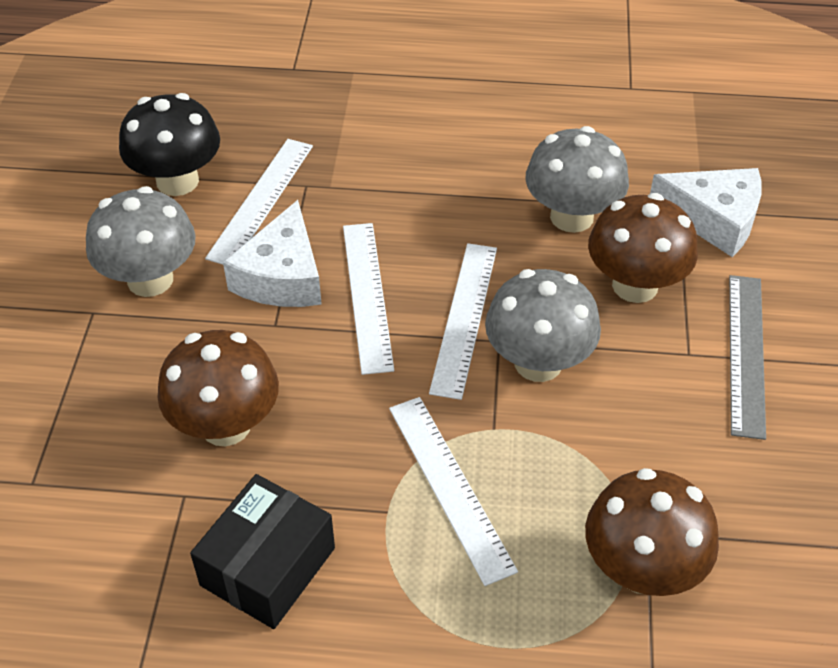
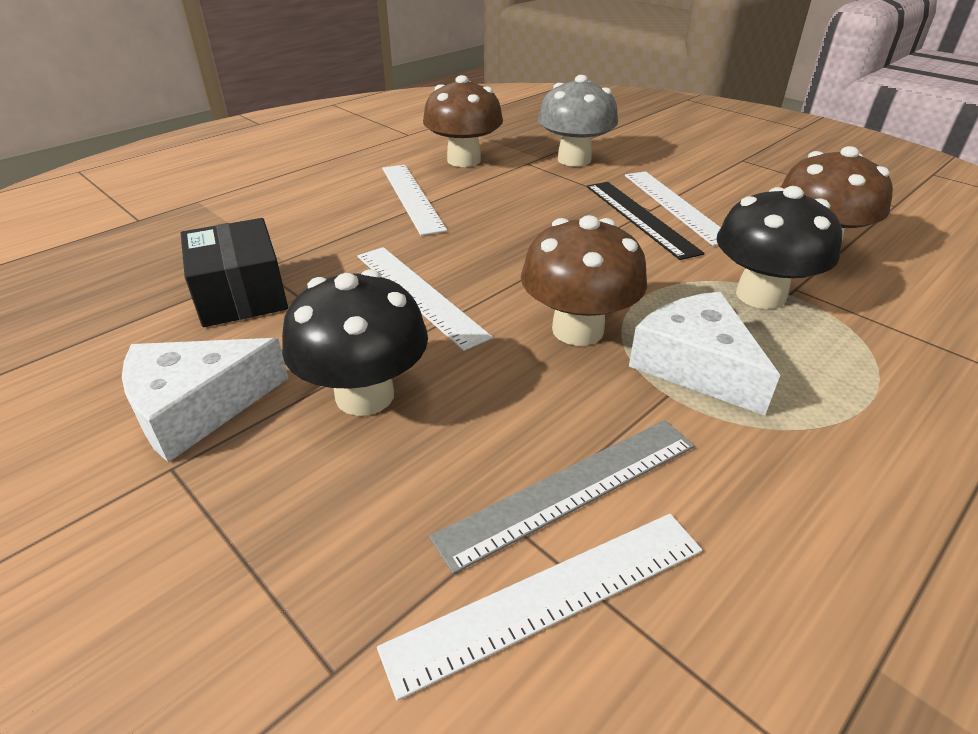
black mushroom: 1 -> 2
black ruler: 0 -> 1
grey mushroom: 3 -> 1

